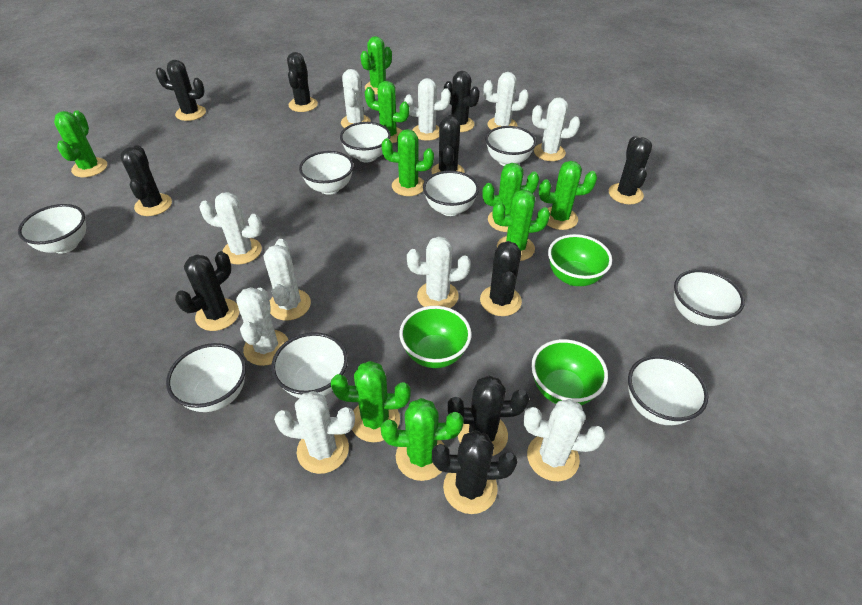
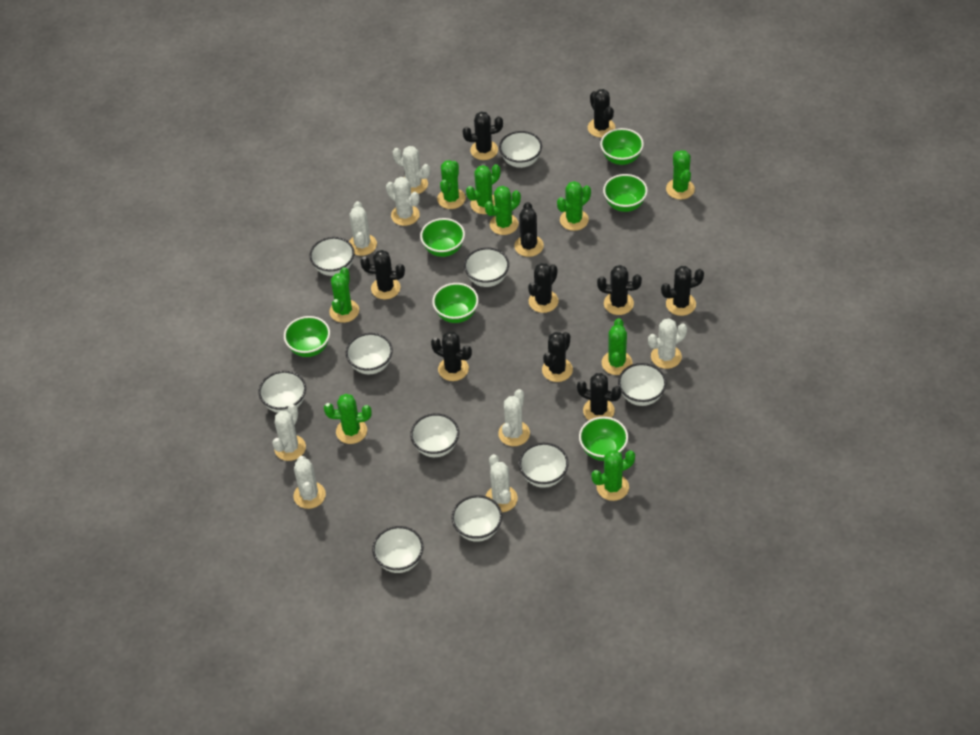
green bowl: 3 -> 6
white bowl: 9 -> 10
white cactus: 10 -> 8

